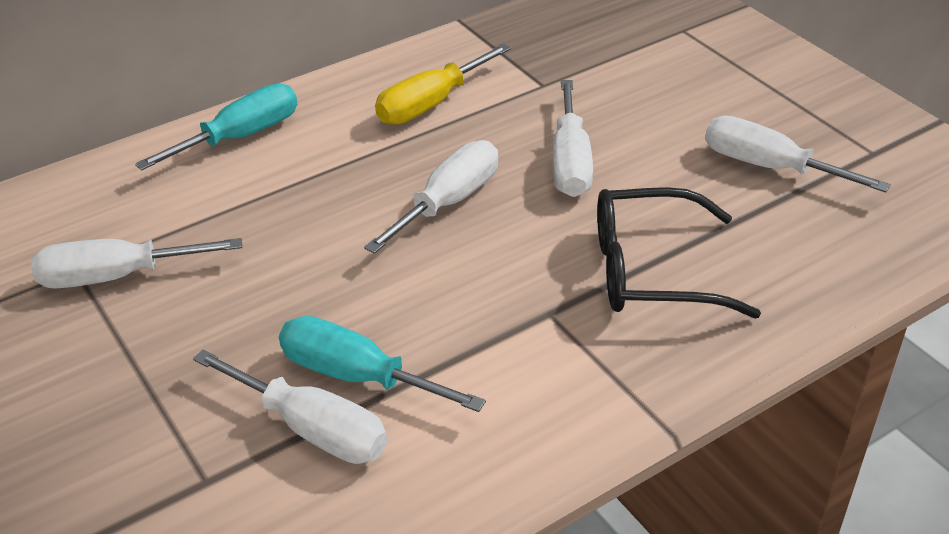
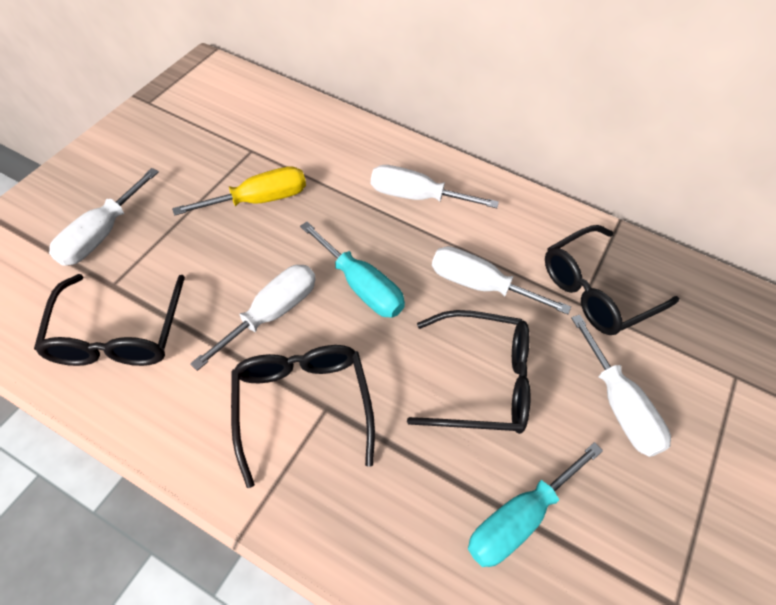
black glasses: 1 -> 4

